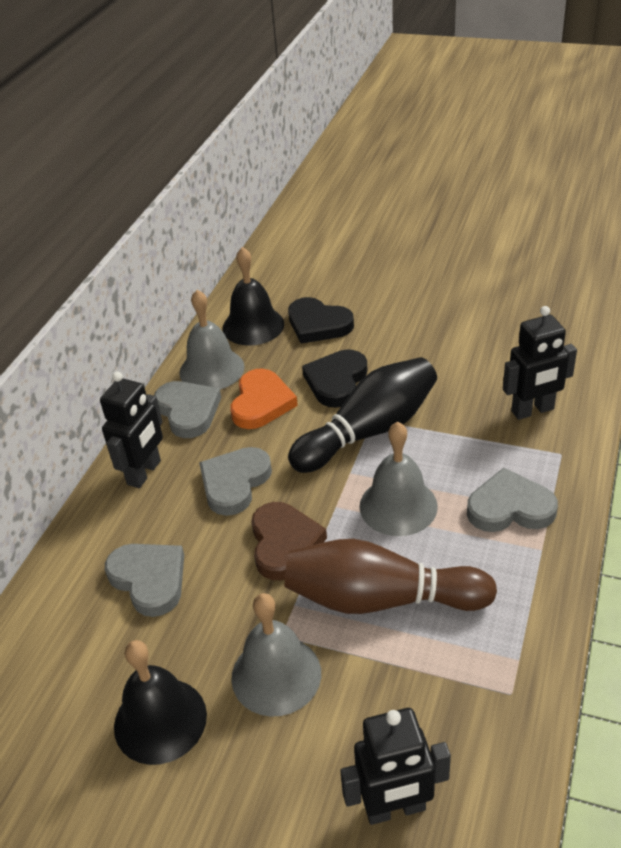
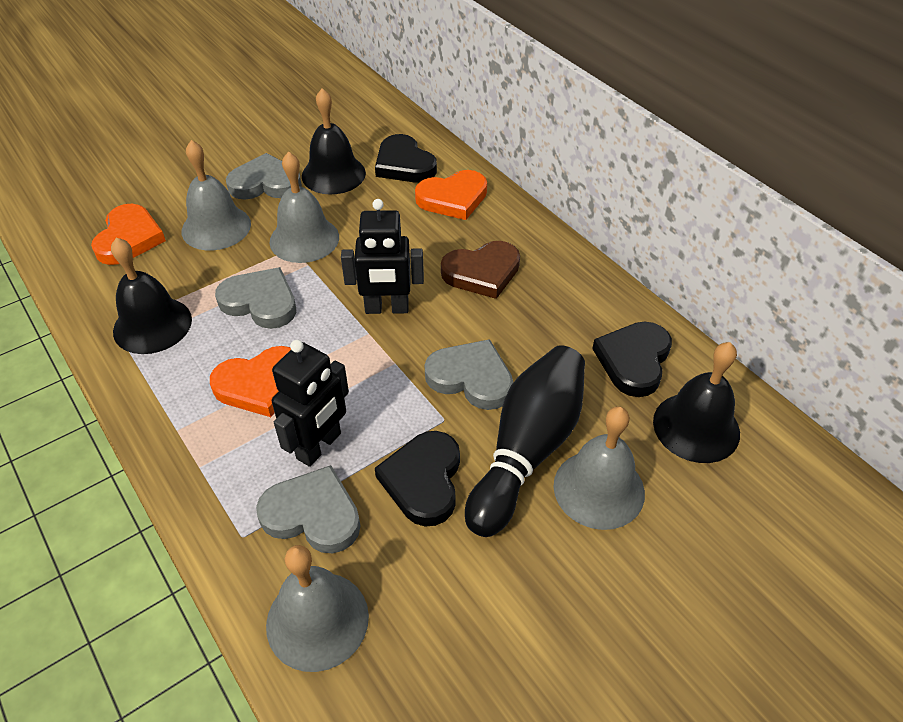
black bell: 2 -> 3
black heart: 2 -> 3
black robot: 3 -> 2
brown bowling pin: 1 -> 0
grey bell: 3 -> 4
orange heart: 1 -> 3

